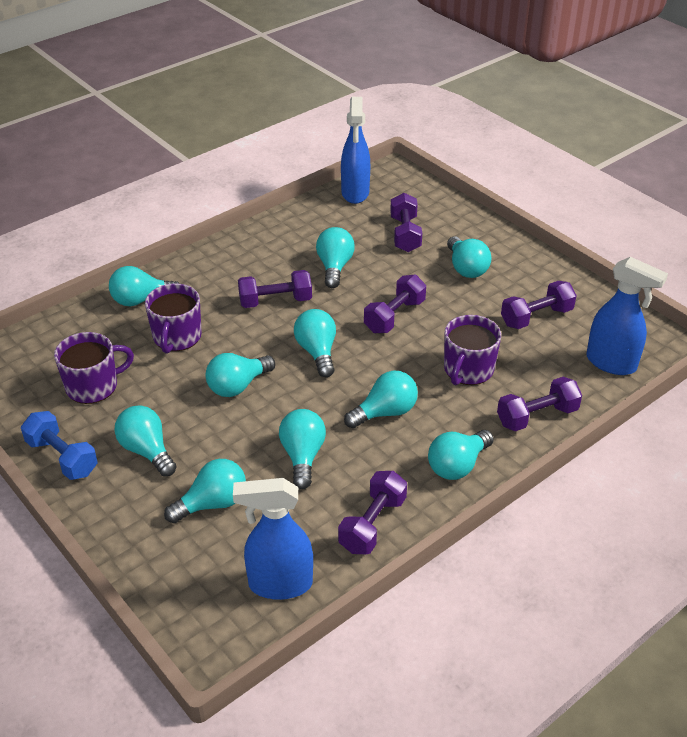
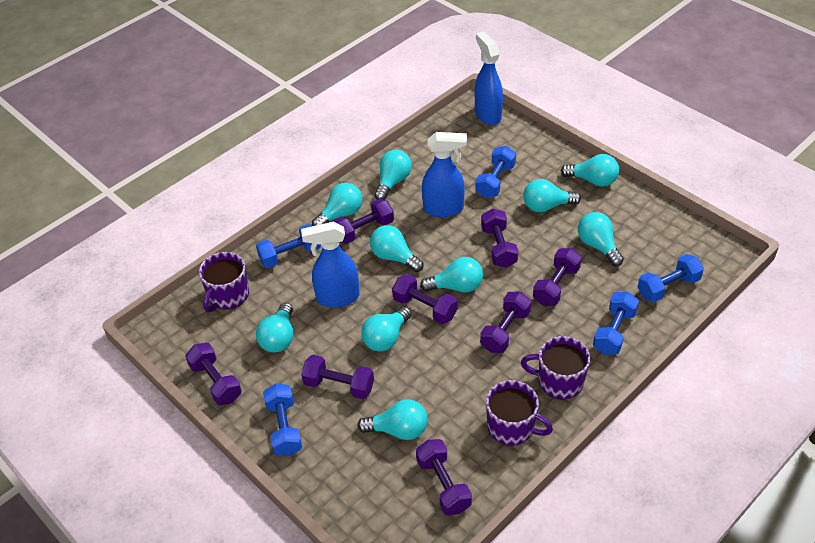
blue dumbbell: 1 -> 5
purple dumbbell: 6 -> 8

